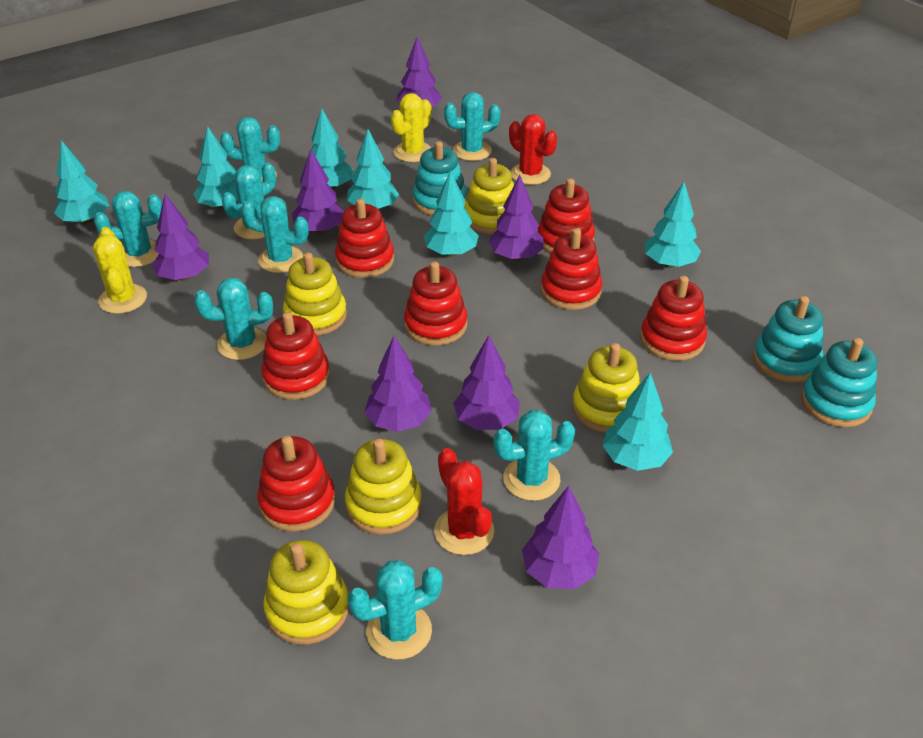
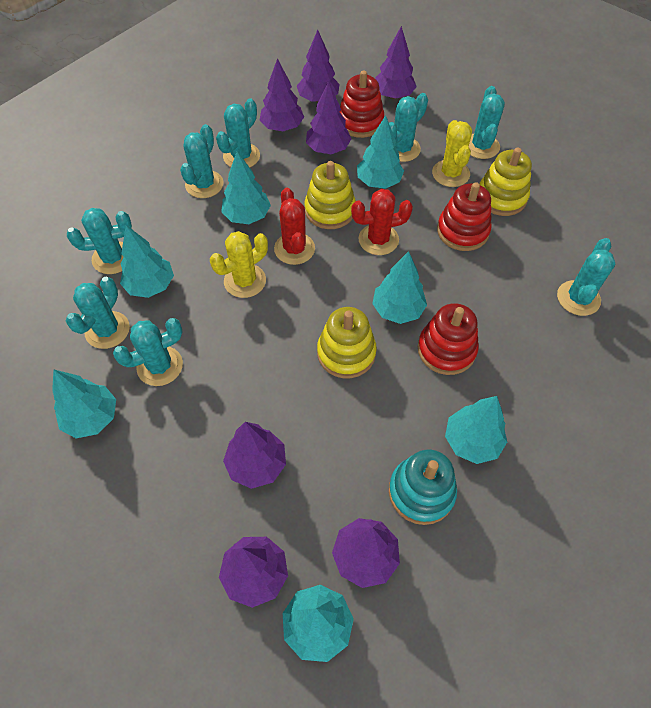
red stacking toy: 7 -> 3
turquoise stacking toy: 3 -> 1
yellow stacking toy: 5 -> 3

